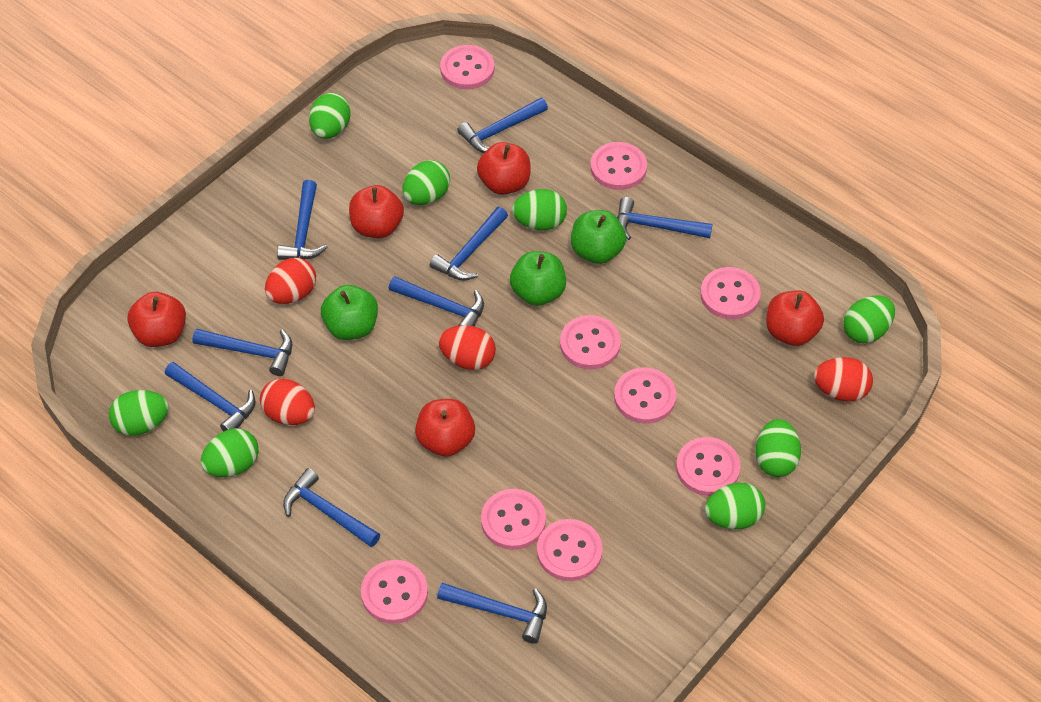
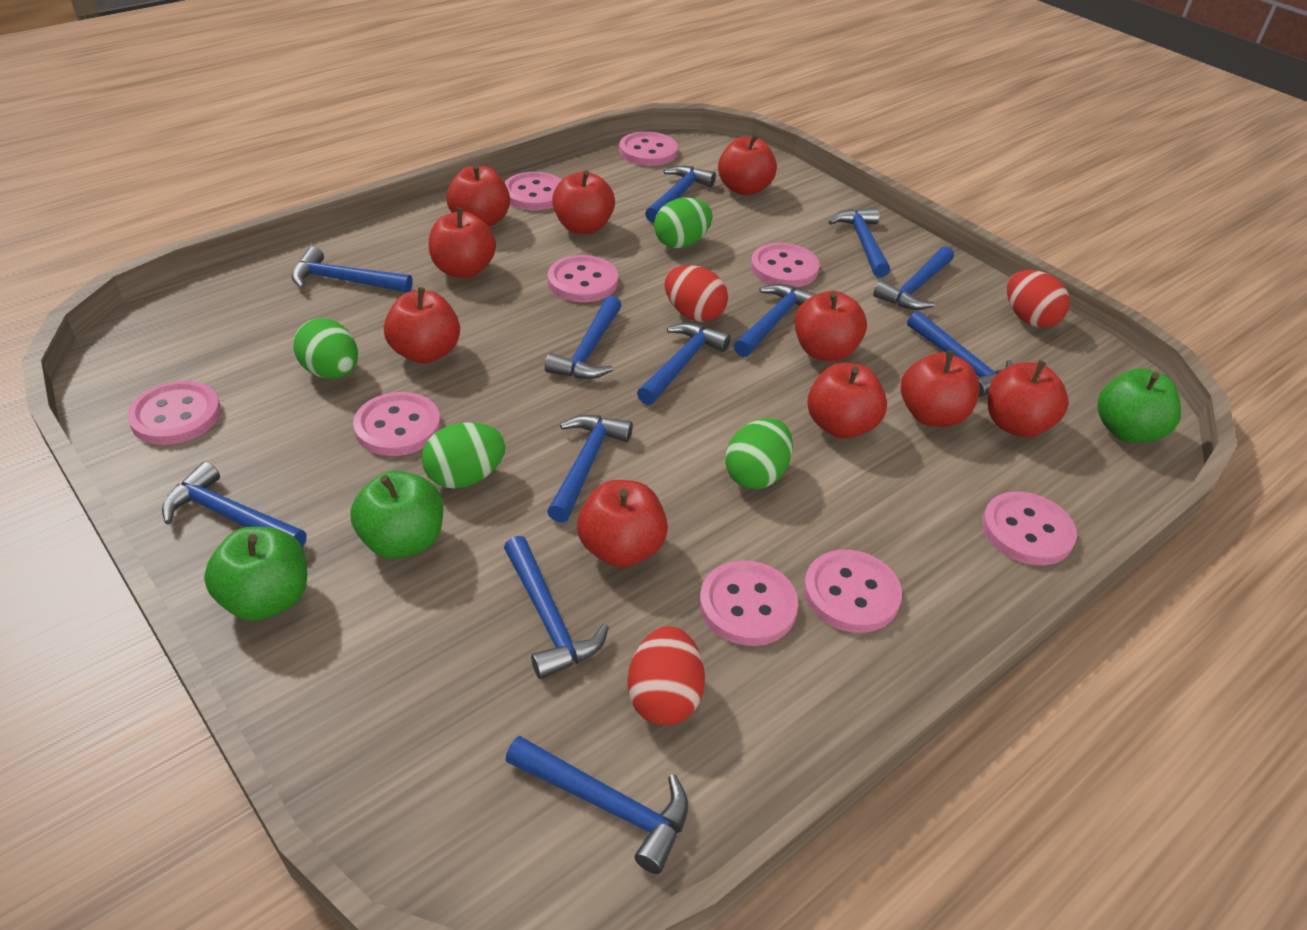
blue hammer: 9 -> 12
green egg: 8 -> 4
red apple: 5 -> 10
red egg: 4 -> 3

